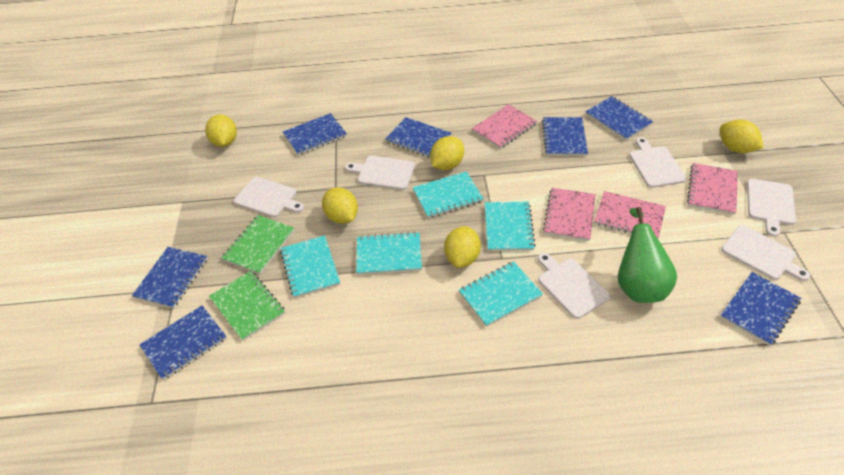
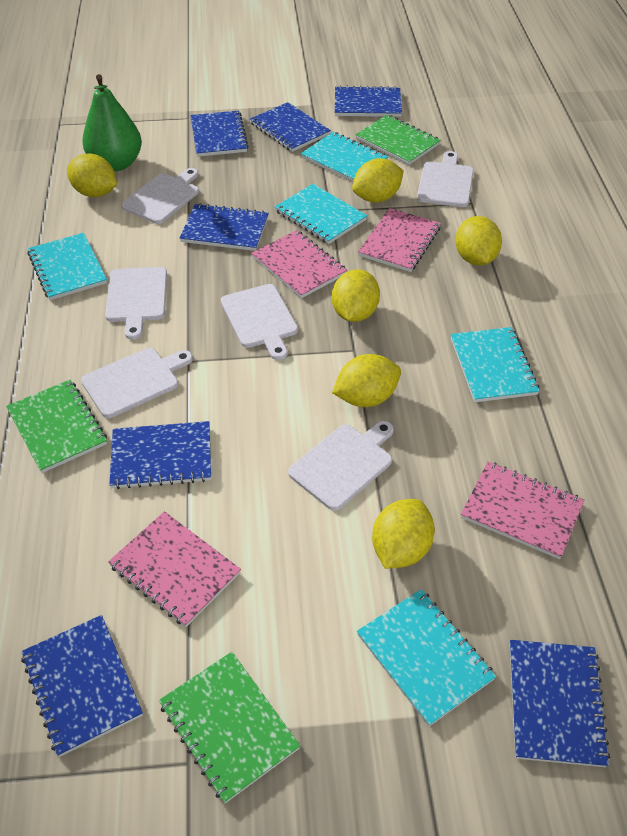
green notebook: 2 -> 3
yellow lemon: 5 -> 6

